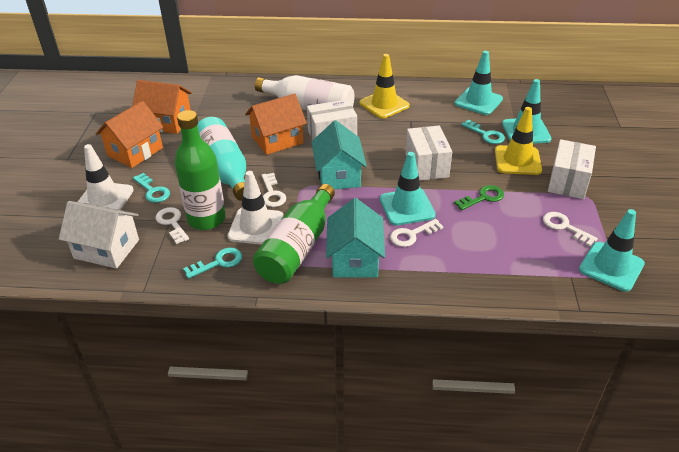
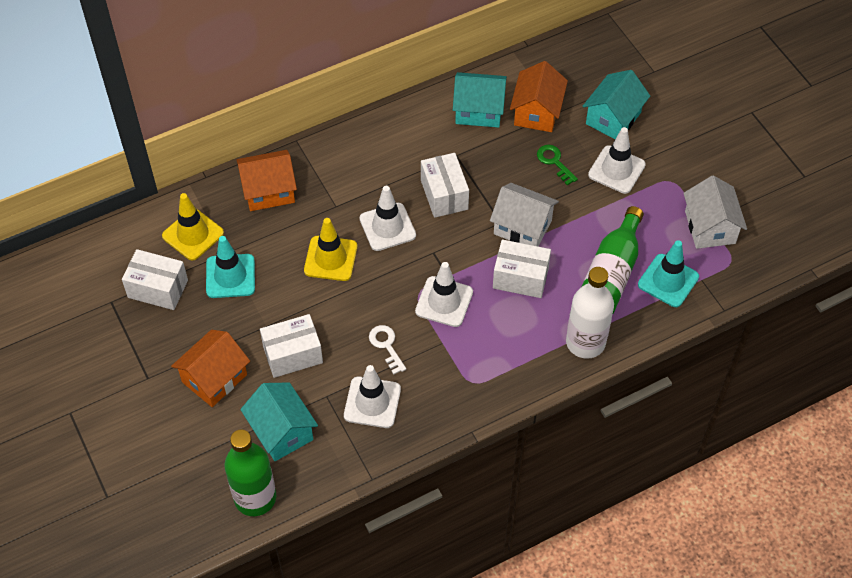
turquoise bottle: 1 -> 0
turquoise house: 2 -> 3
turquoise key: 3 -> 0
turquoise traffic cone: 4 -> 2
white box: 3 -> 4
white house: 1 -> 2
white key: 4 -> 1
white traffic cone: 2 -> 4

